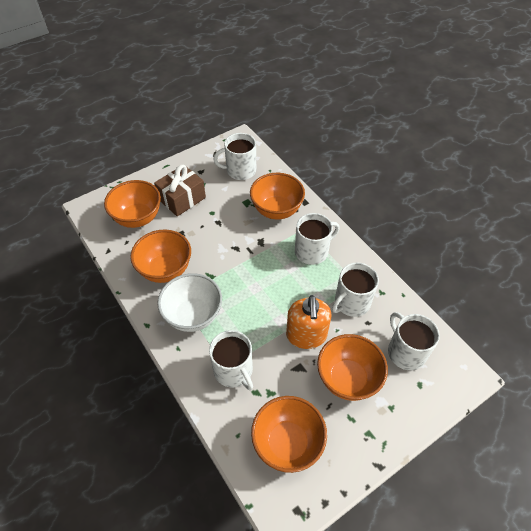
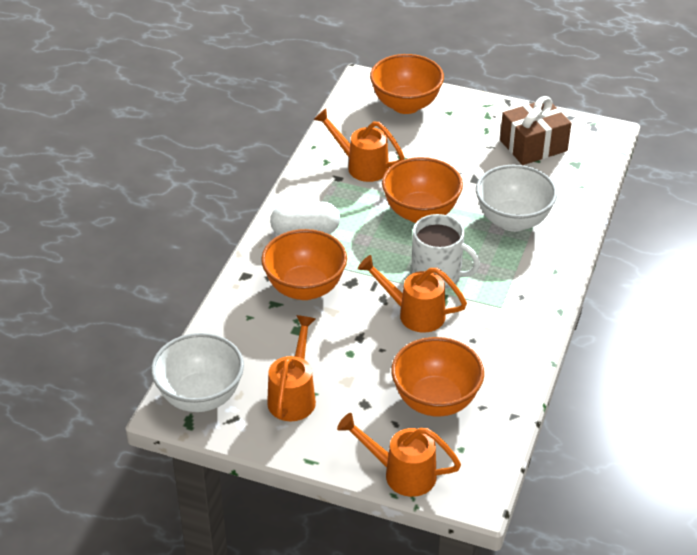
orange bowl: 5 -> 4
orange soap dispenser: 1 -> 0
orange watering can: 0 -> 4
white bowl: 1 -> 2
white capsule: 0 -> 1
white mug: 5 -> 1

